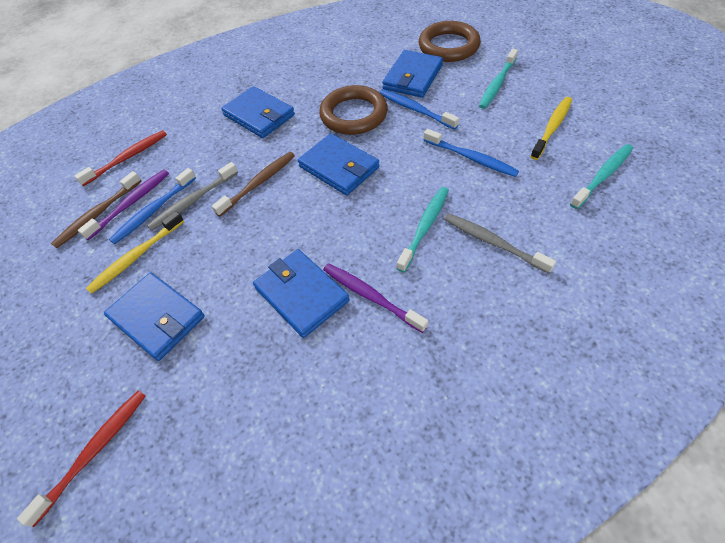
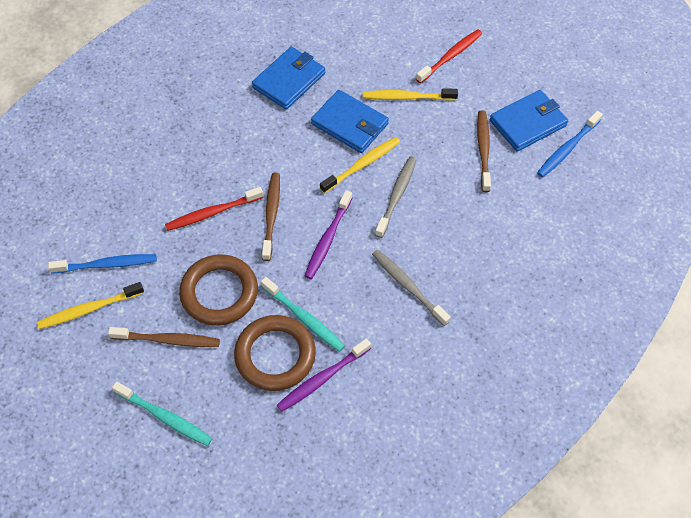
blue toothbrush: 3 -> 2
blue wallet: 5 -> 3
brown toothbrush: 2 -> 3
turquoise toothbrush: 3 -> 2
yellow toothbrush: 2 -> 3

